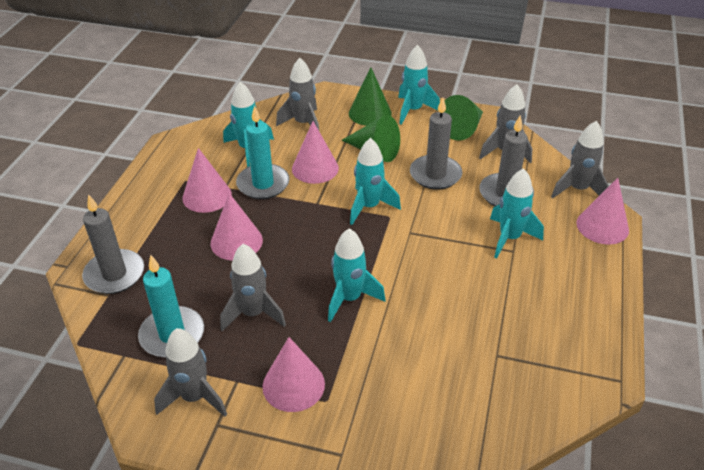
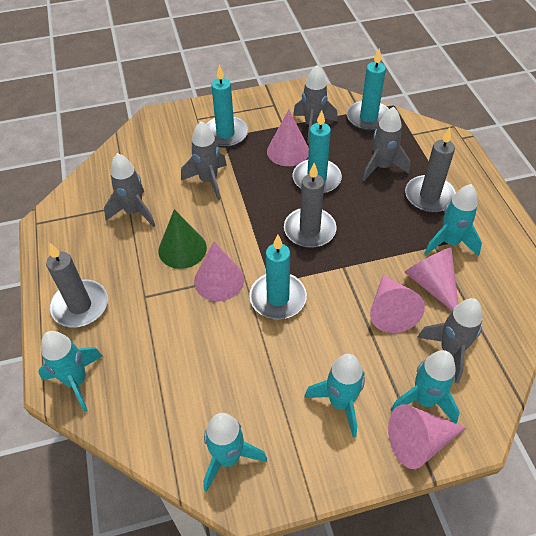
green cone: 3 -> 1
turquoise candle: 2 -> 4

